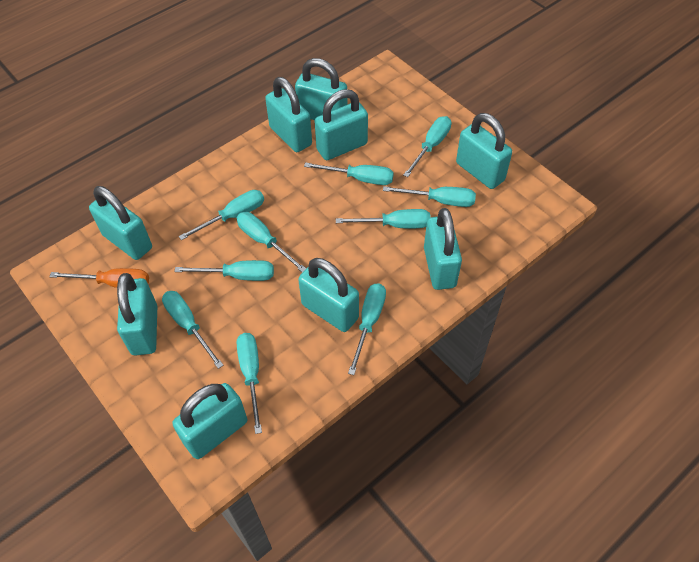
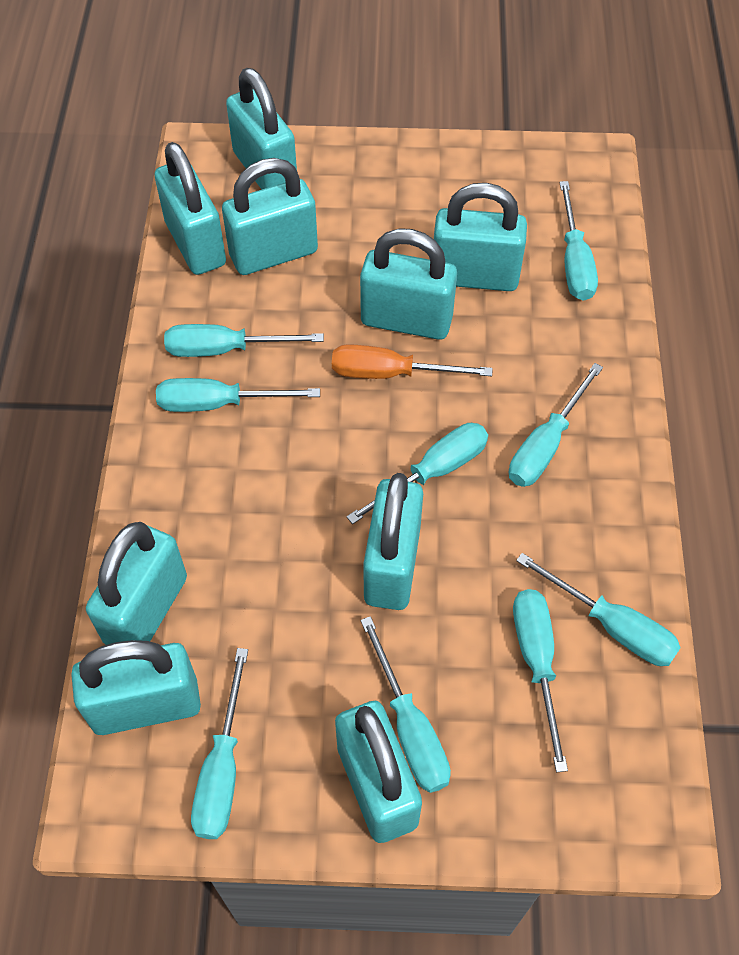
turquoise screwdriver: 10 -> 9

